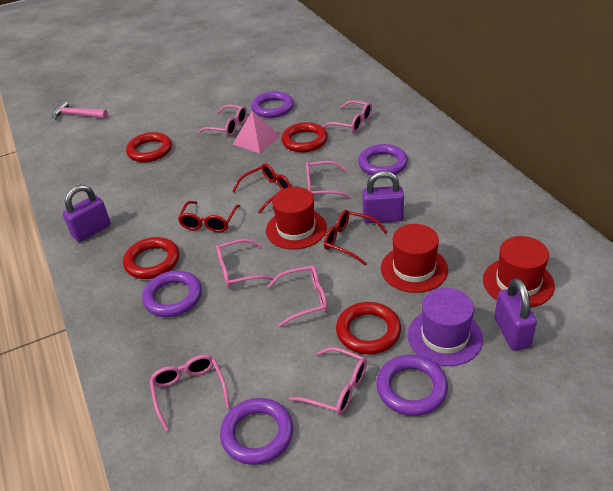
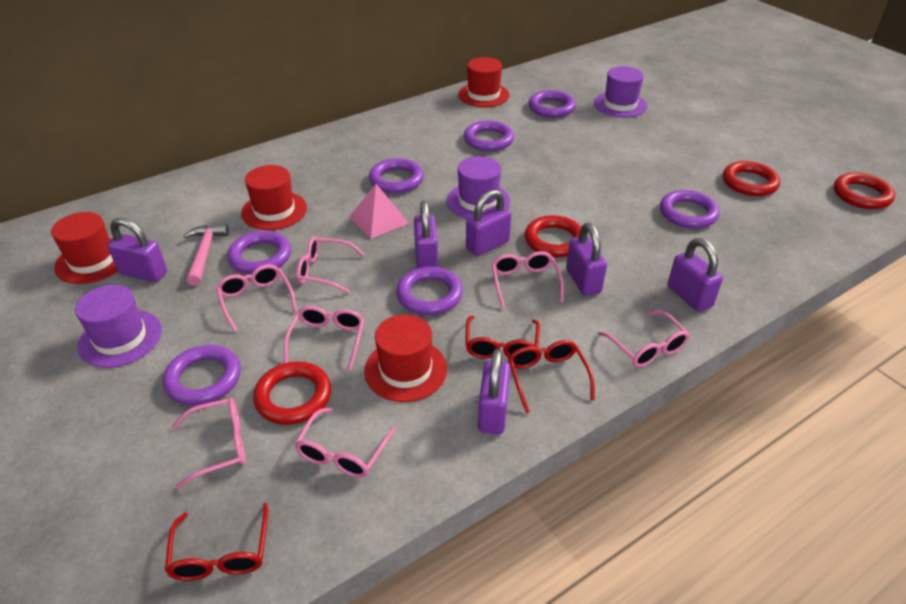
purple hat: 1 -> 3
purple padlock: 3 -> 6
purple ring: 5 -> 7
red hat: 3 -> 4

